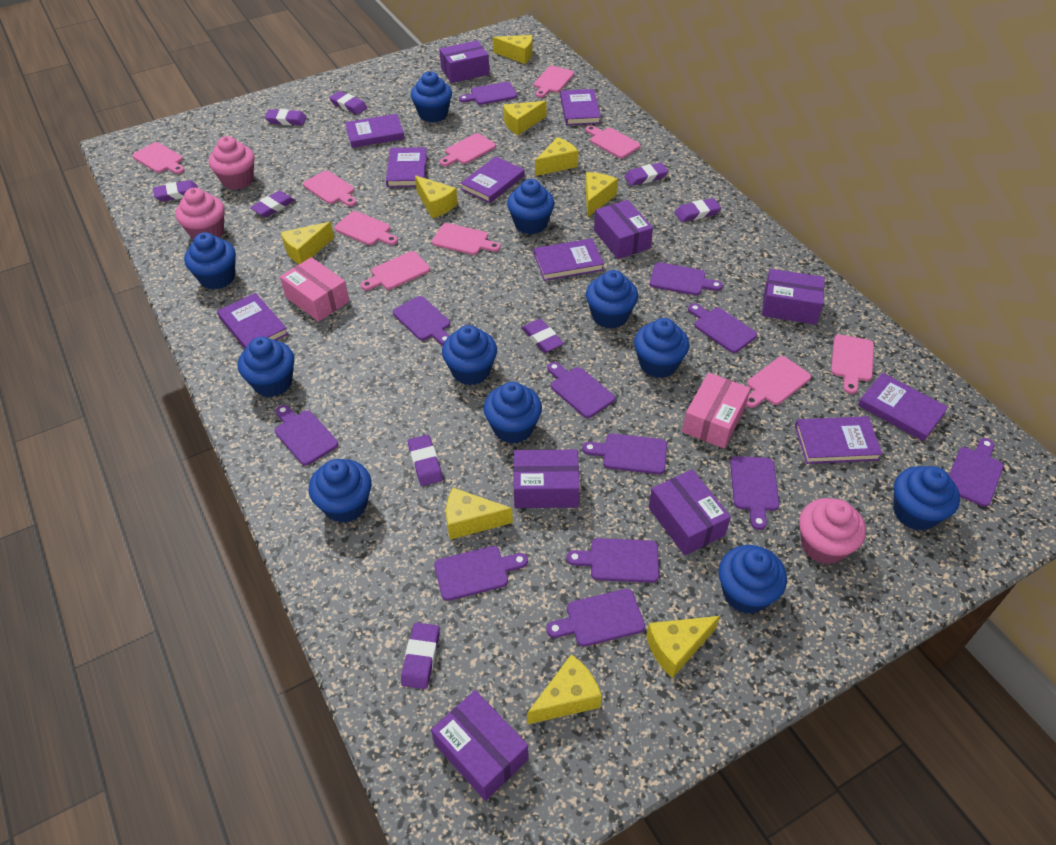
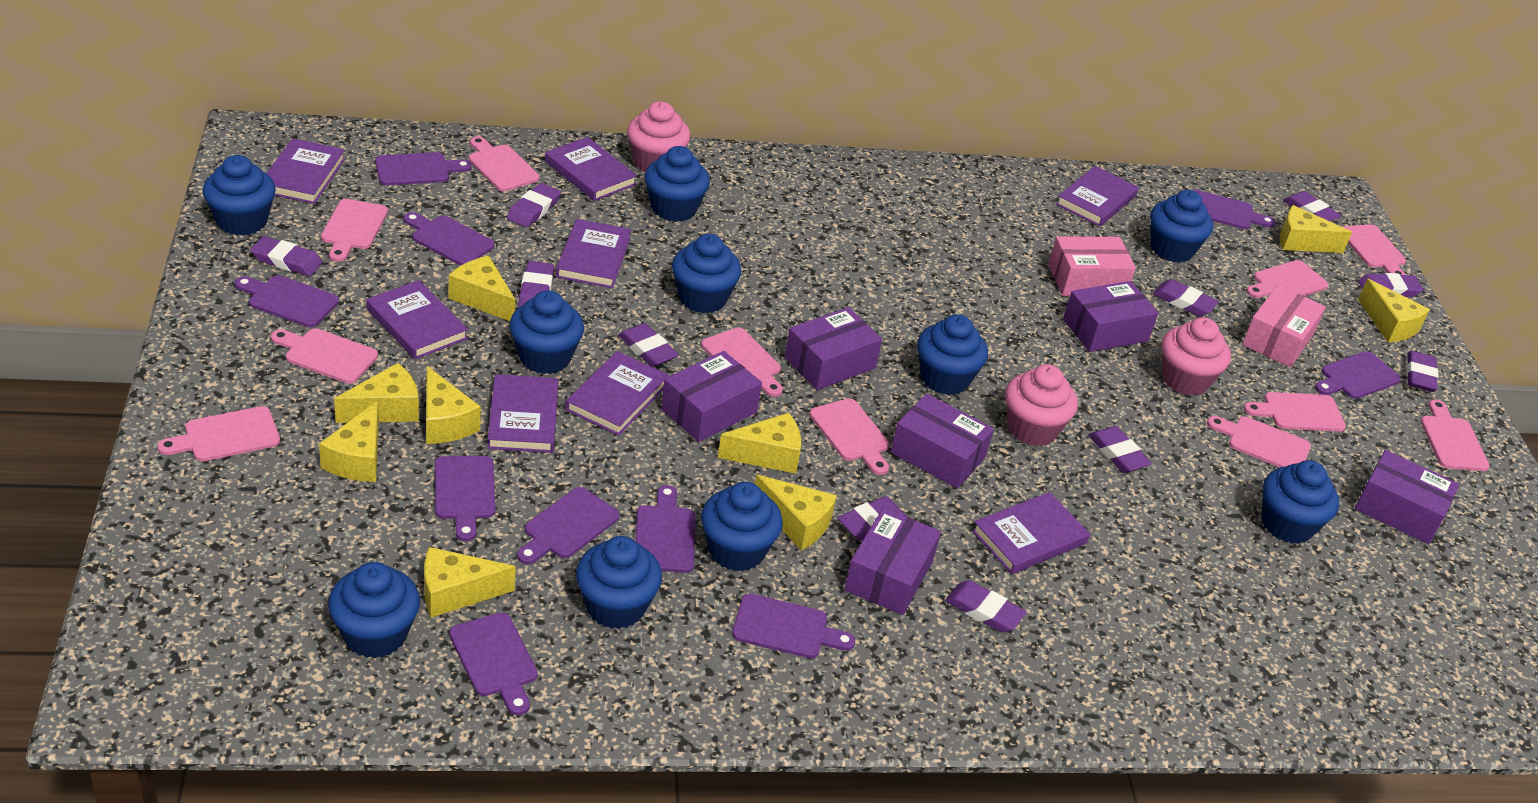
blue cupcake: 11 -> 10
pink cutting board: 10 -> 11
purple cutting board: 12 -> 10
purple eraser: 9 -> 11

